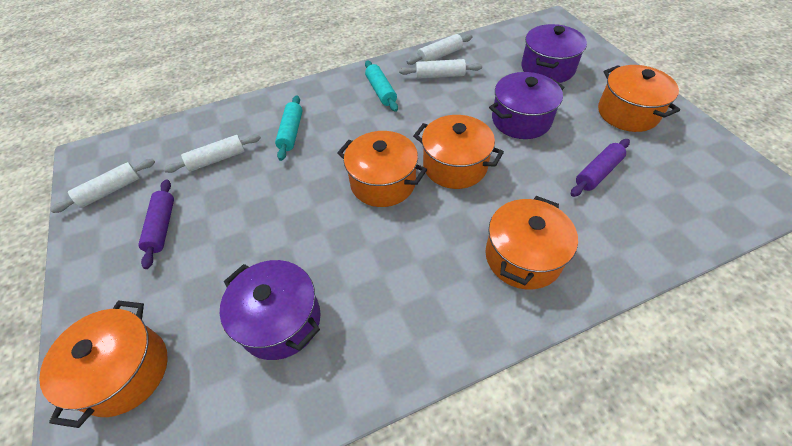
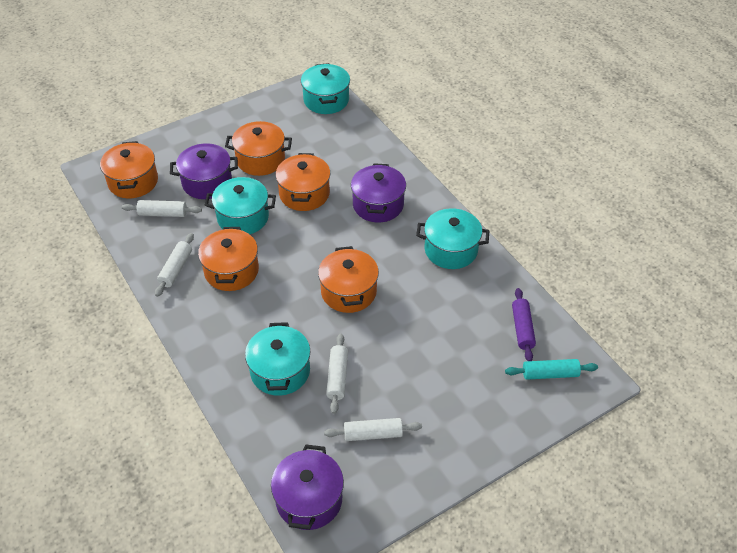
purple rolling pin: 2 -> 1
turquoise pot: 0 -> 4
turquoise rolling pin: 2 -> 1

